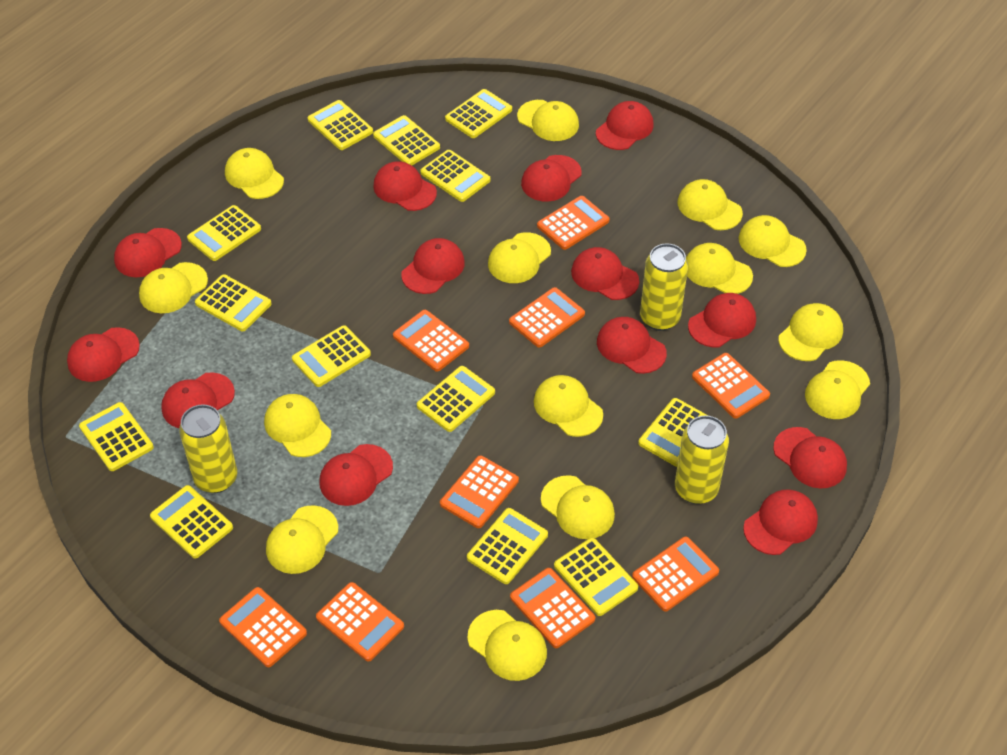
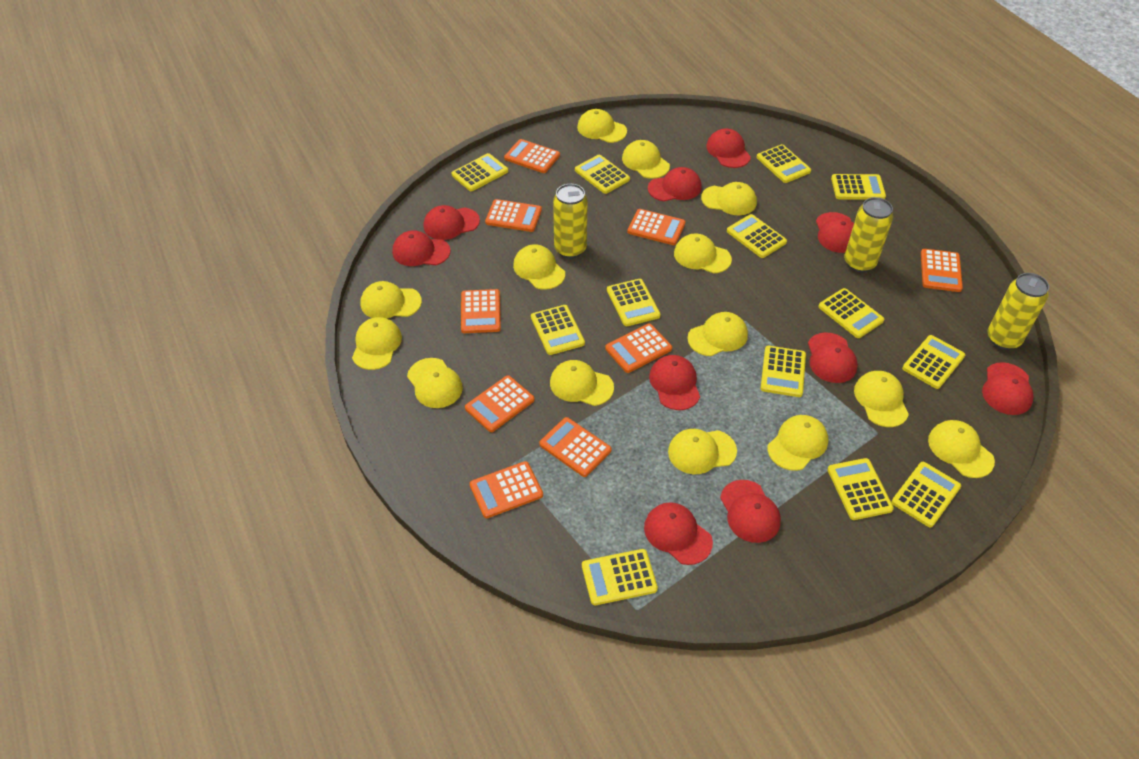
red cap: 13 -> 10

